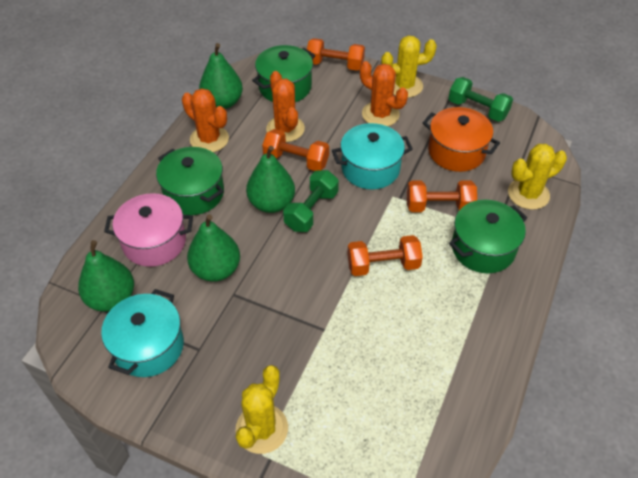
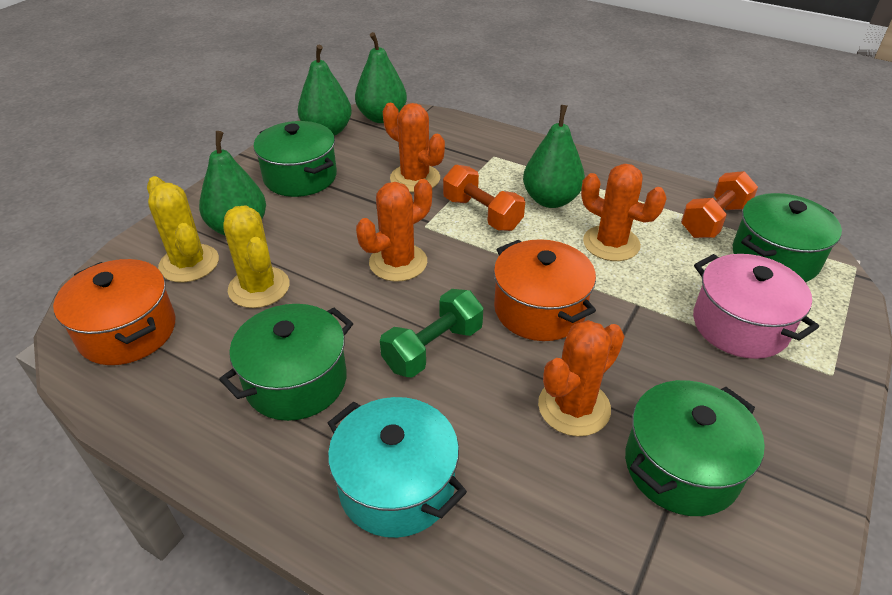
green dumbbell: 2 -> 1
green pot: 3 -> 4
orange cactus: 3 -> 4
orange dumbbell: 4 -> 2
orange pot: 1 -> 2
turquoise pot: 2 -> 1
yellow cactus: 3 -> 2

